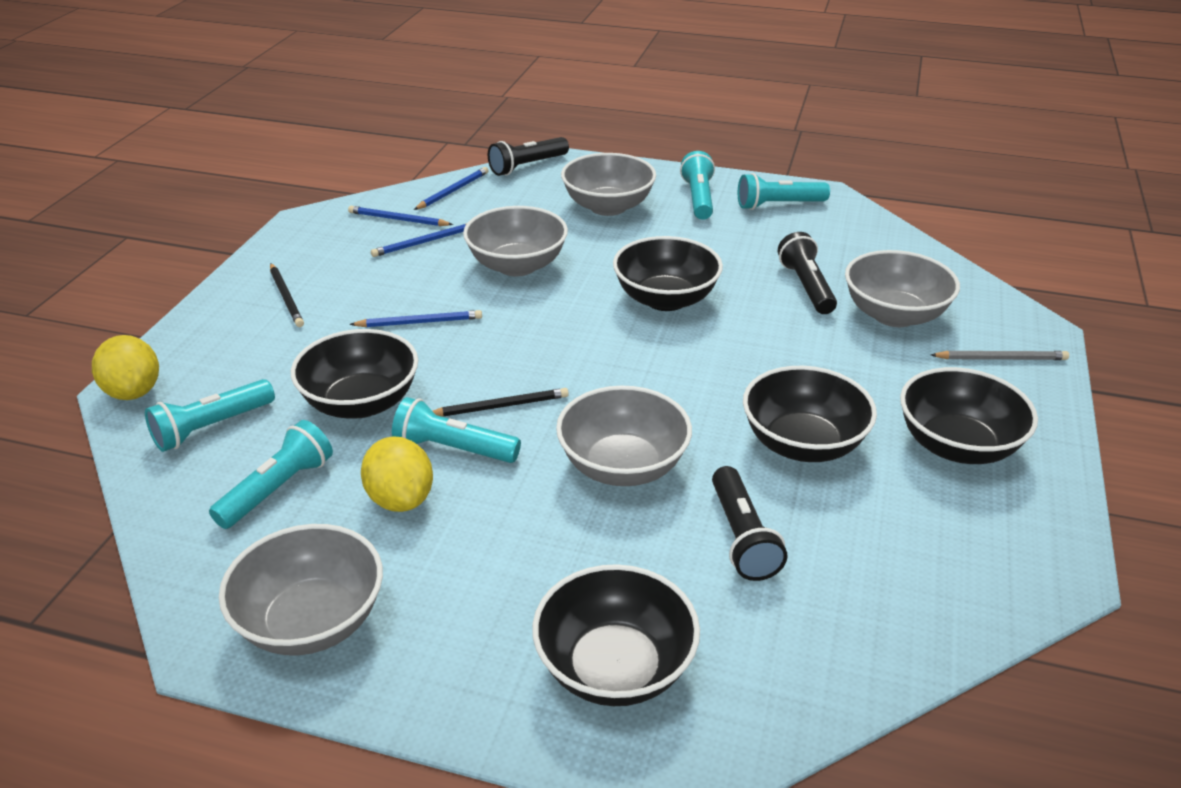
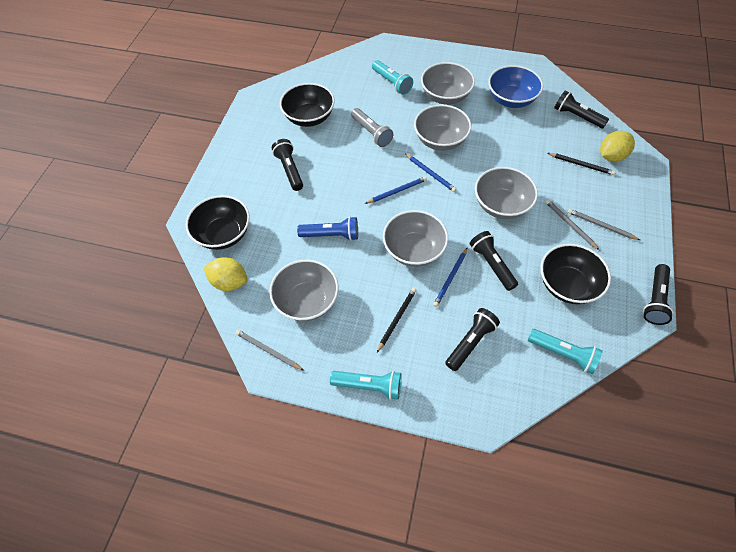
black bowl: 5 -> 3
black flashlight: 3 -> 5
blue bowl: 0 -> 1
blue flashlight: 0 -> 1
blue pencil: 4 -> 3
grey flashlight: 0 -> 1
grey pencil: 1 -> 3
turquoise flashlight: 5 -> 3

